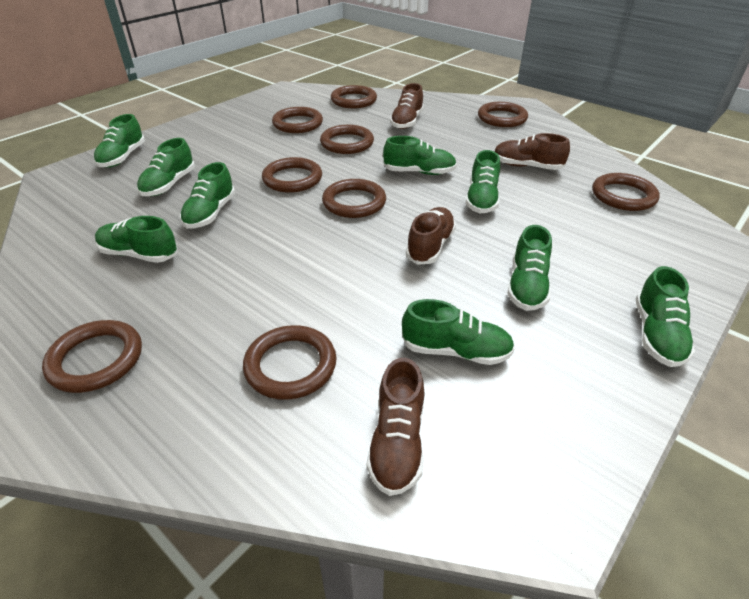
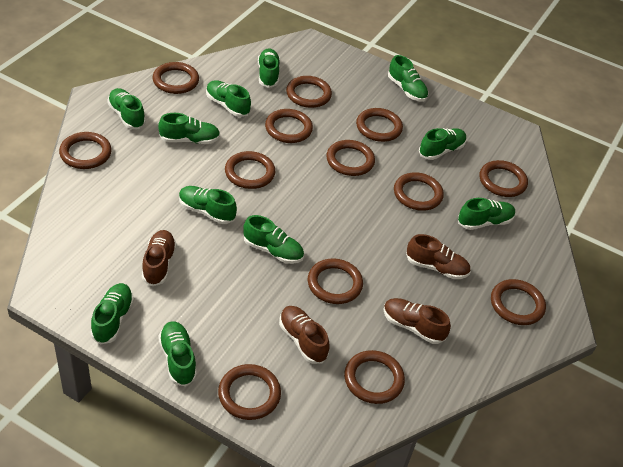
brown ring: 9 -> 13
green shoe: 9 -> 11

